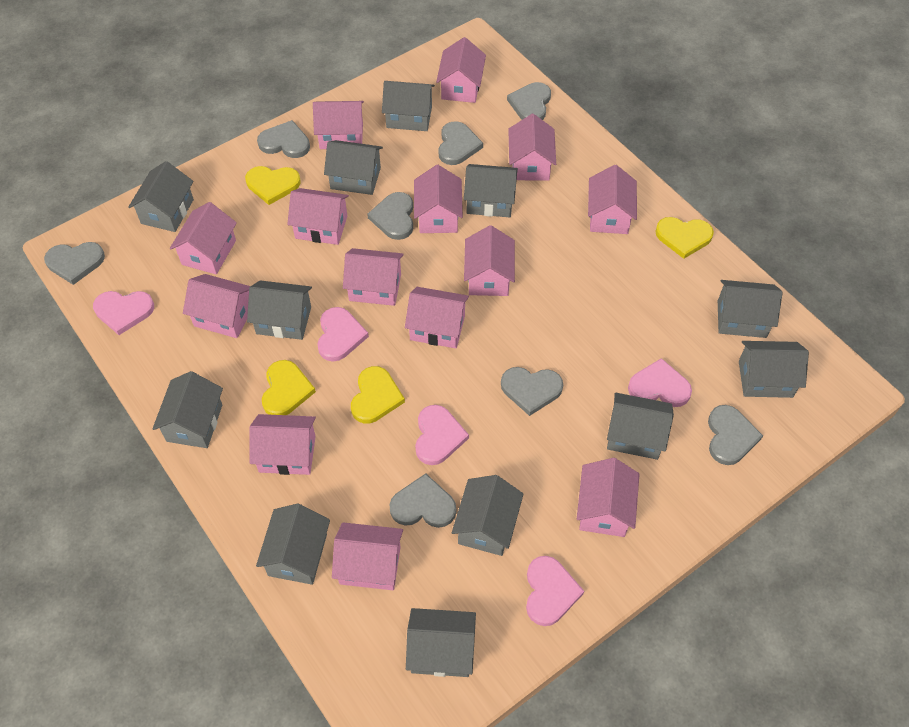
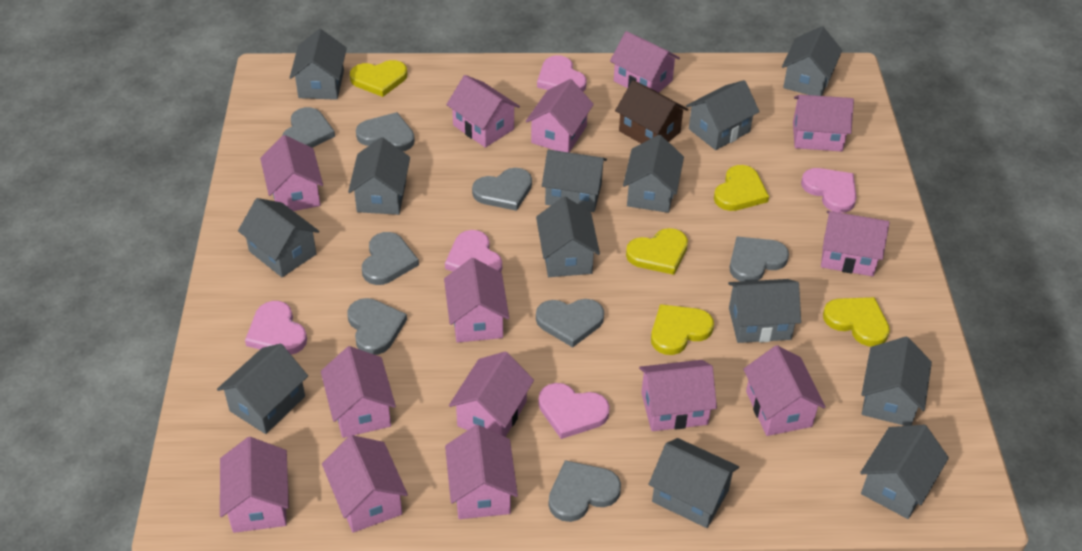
brown house: 0 -> 1
grey house: 12 -> 13
yellow heart: 4 -> 5

